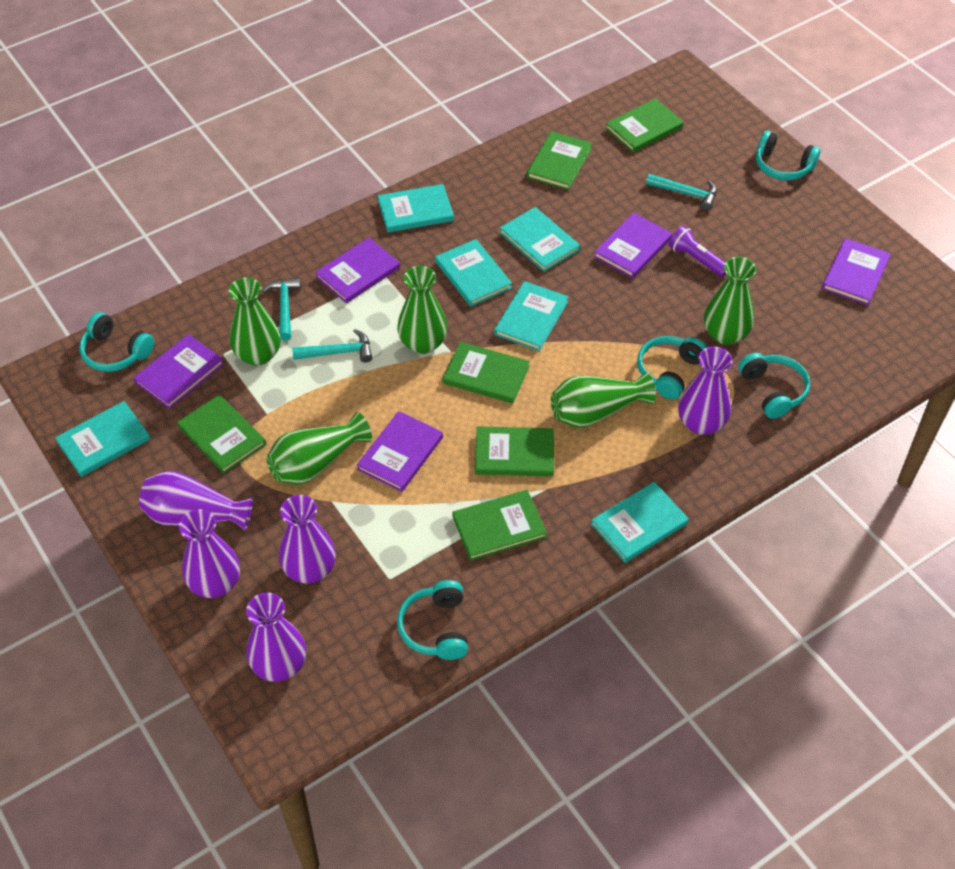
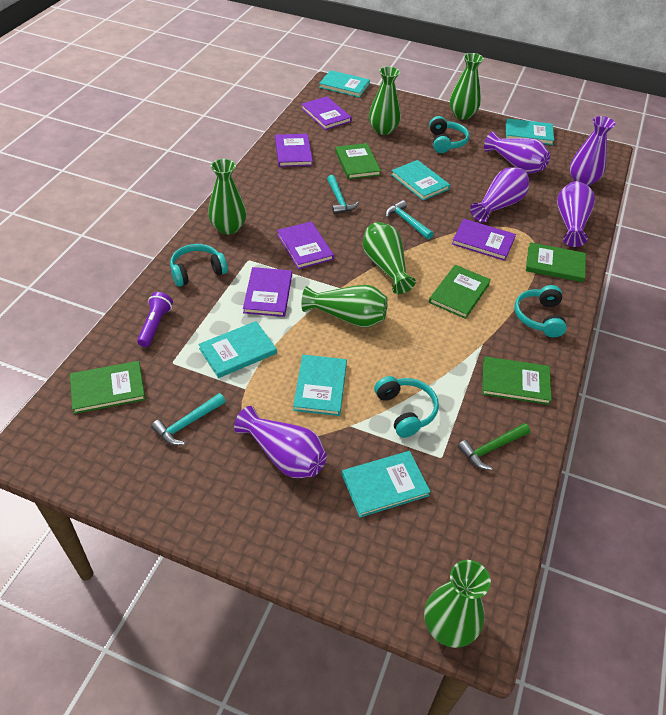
green book: 6 -> 5
green hammer: 0 -> 1
green vase: 5 -> 6
turquoise headphones: 5 -> 4

